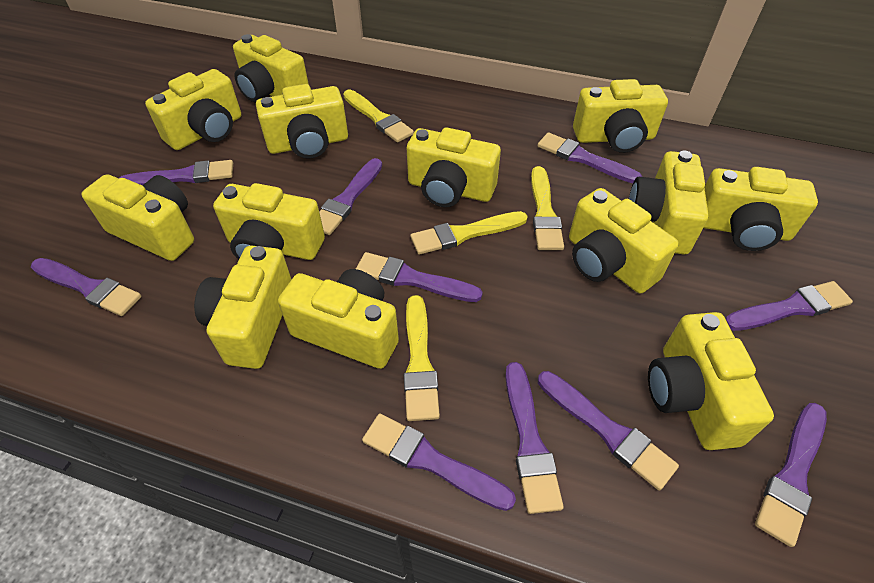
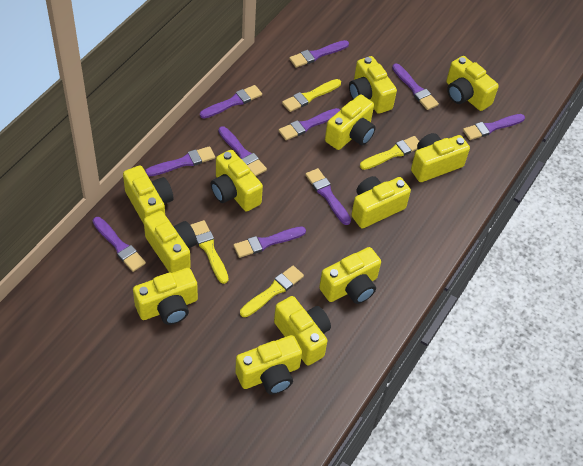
yellow camera: 13 -> 12

